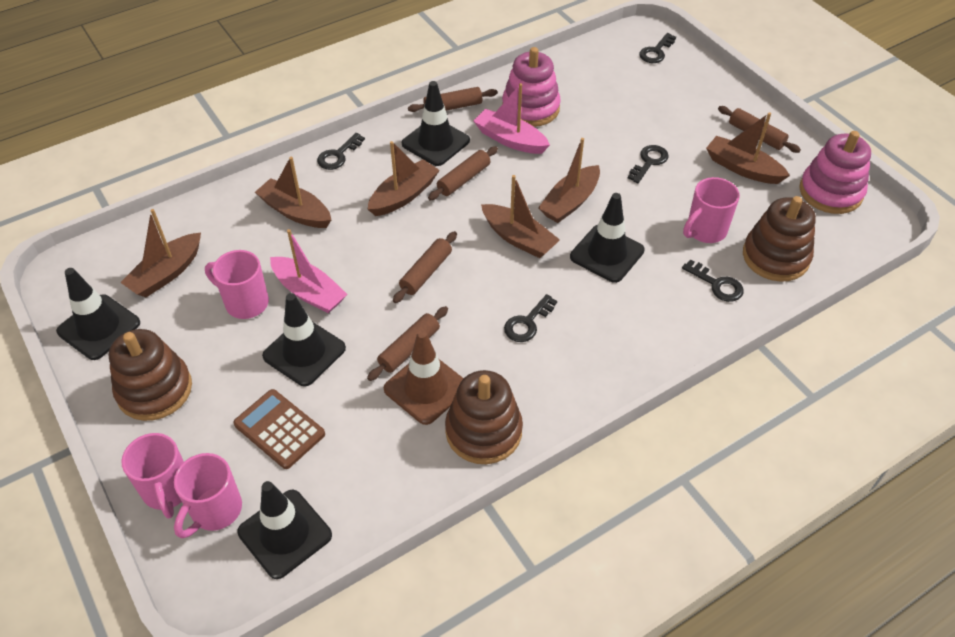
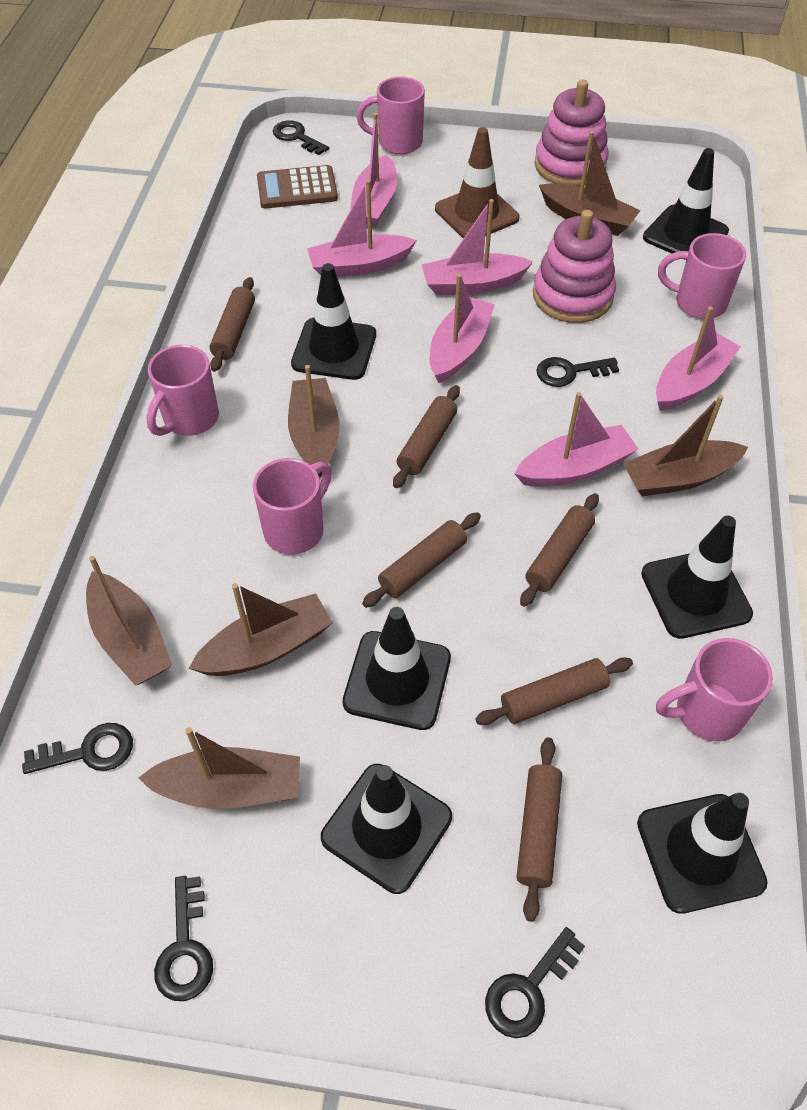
black traffic cone: 5 -> 6
brown rolling pin: 5 -> 6
brown stacking toy: 3 -> 0
pink boat: 2 -> 6
pink mug: 4 -> 5

